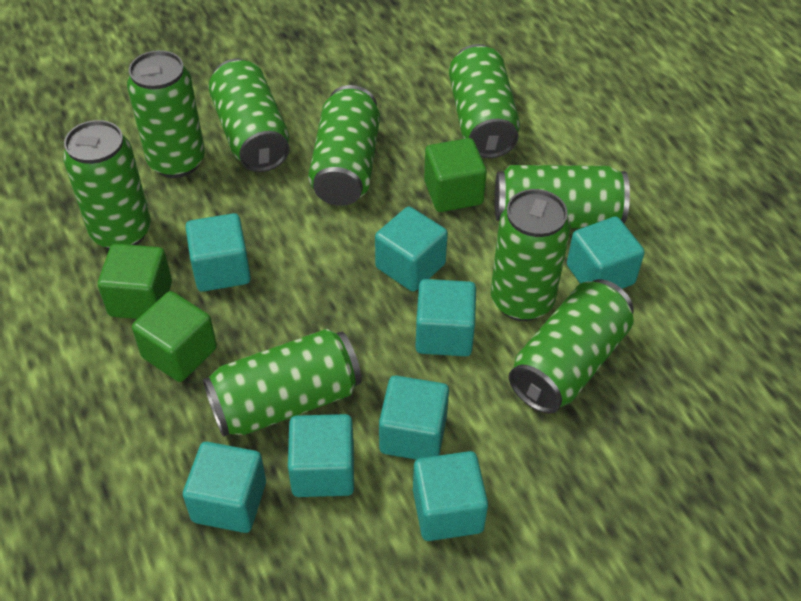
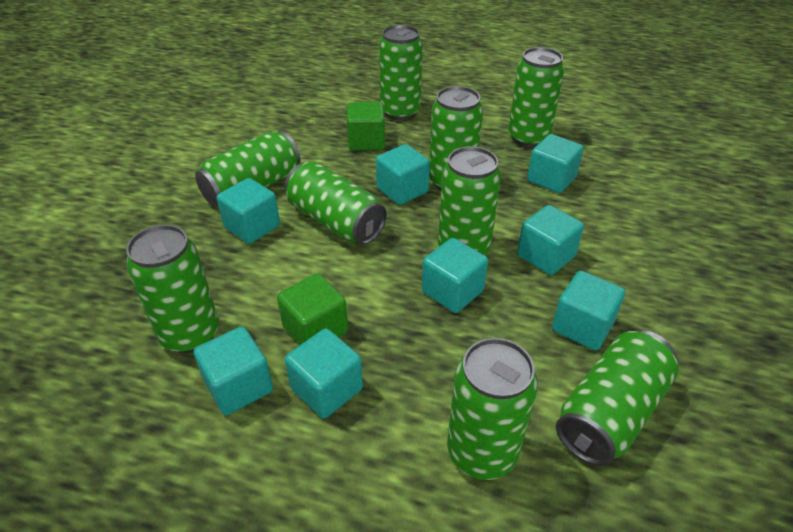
green cube: 3 -> 2

